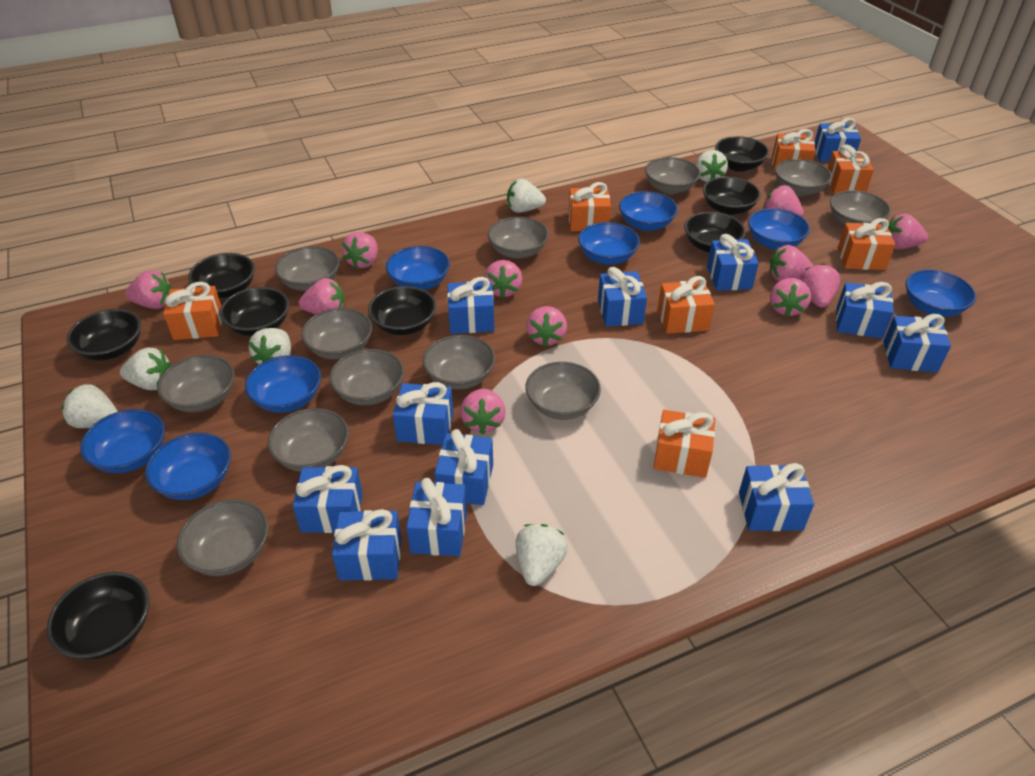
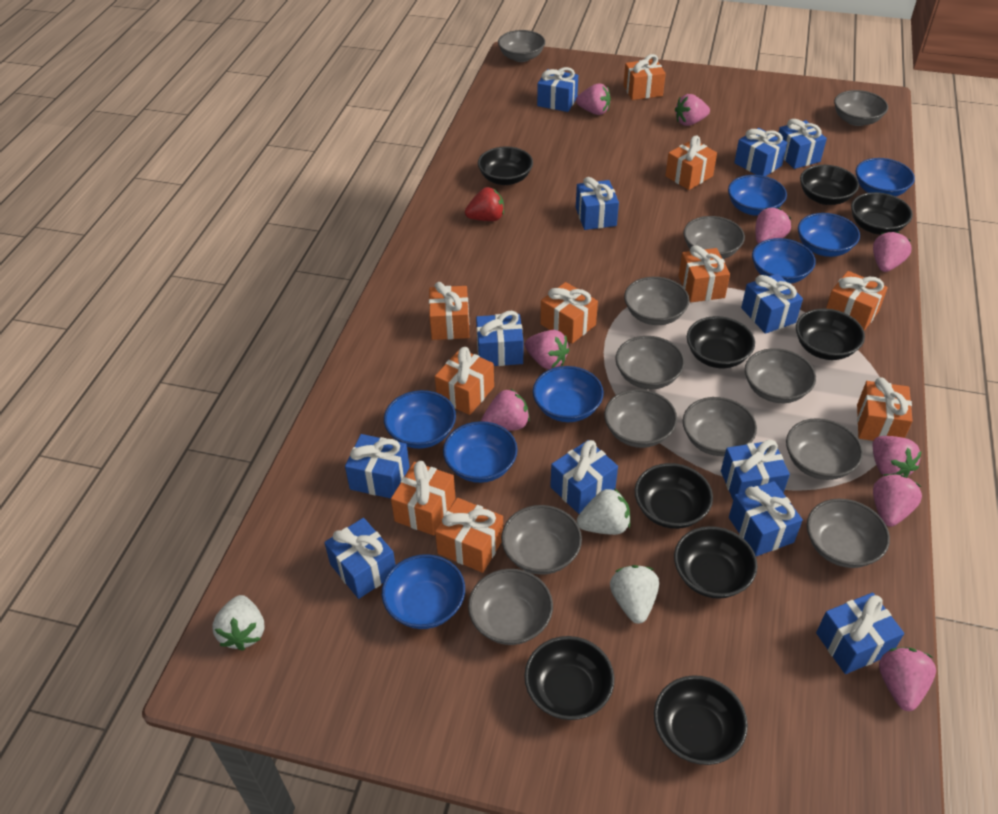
black bowl: 8 -> 9
orange gift: 7 -> 10
pink strawberry: 11 -> 9
red strawberry: 0 -> 1
white strawberry: 6 -> 3

